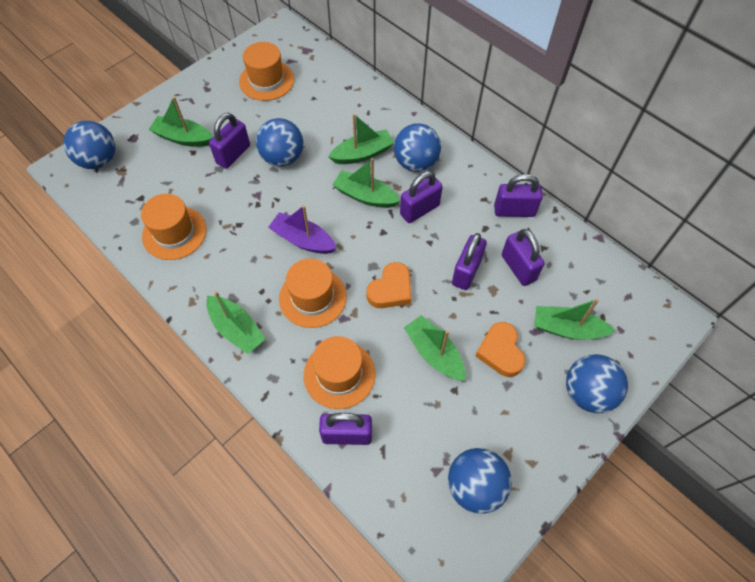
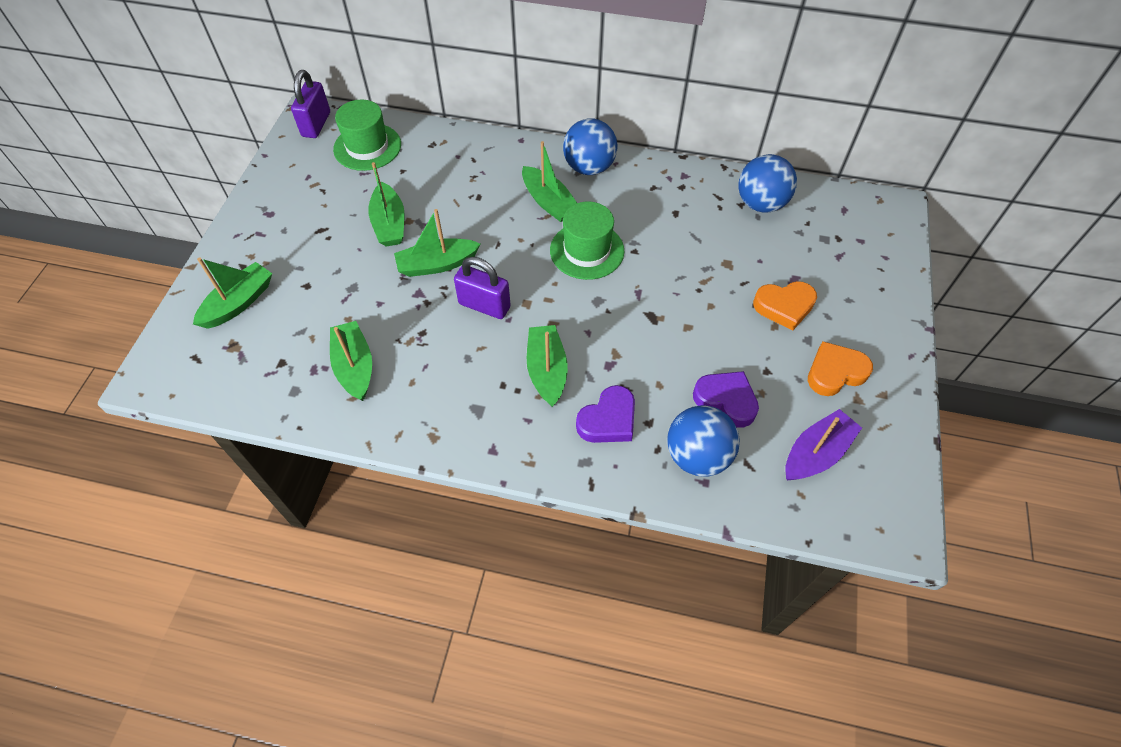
blue ball: 5 -> 3
green hat: 0 -> 2
orange hat: 4 -> 0
purple heart: 0 -> 2
purple padlock: 6 -> 2

